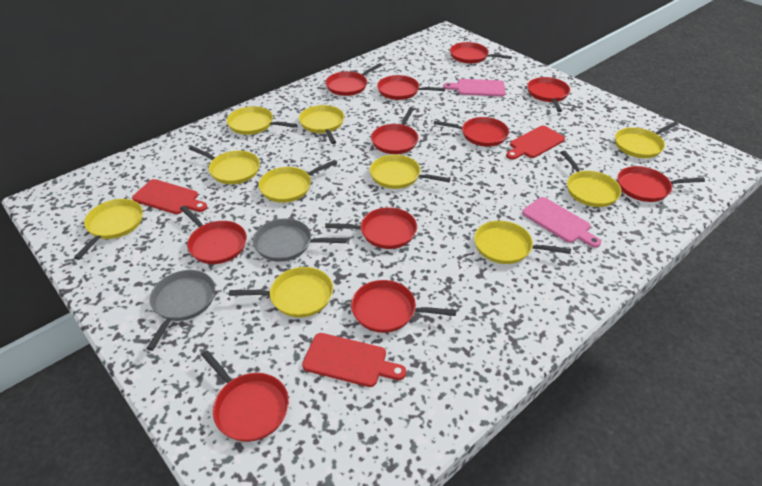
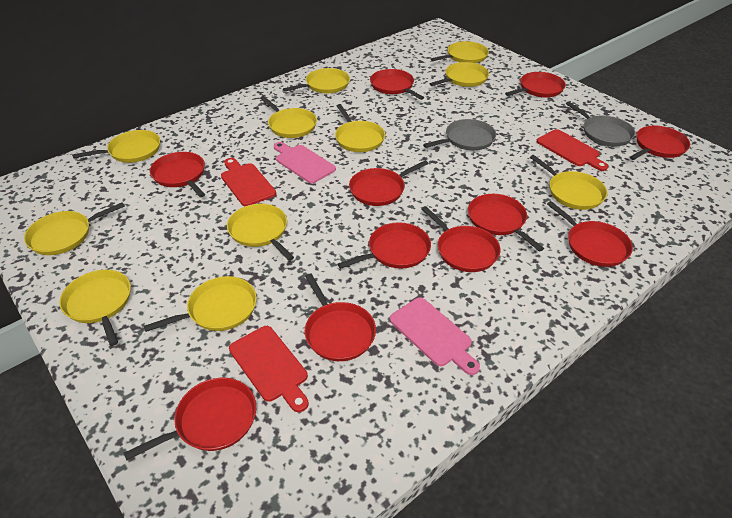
yellow pan: 10 -> 11

